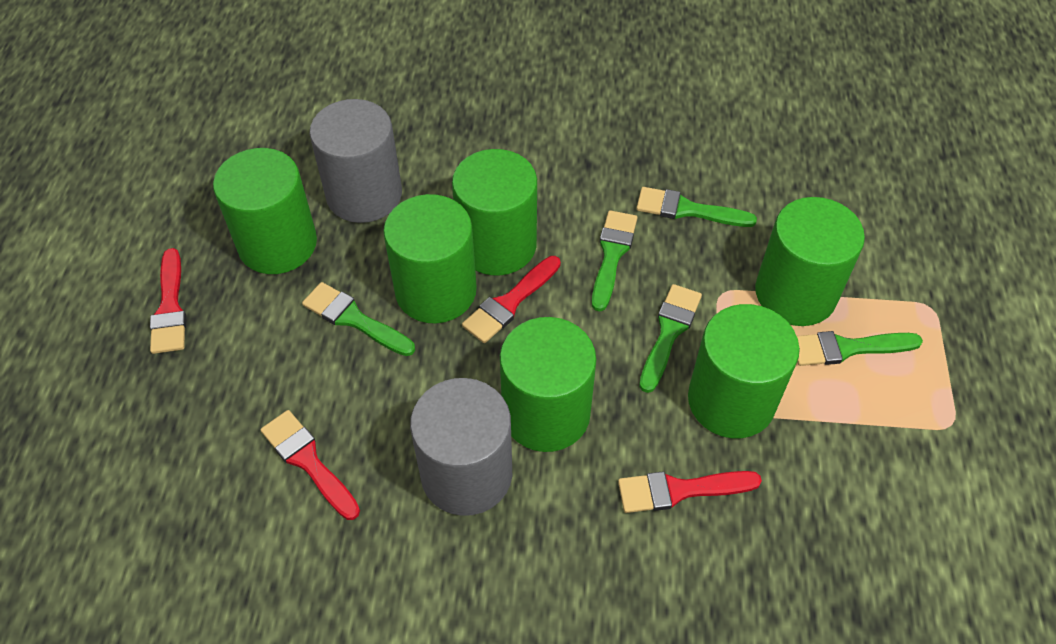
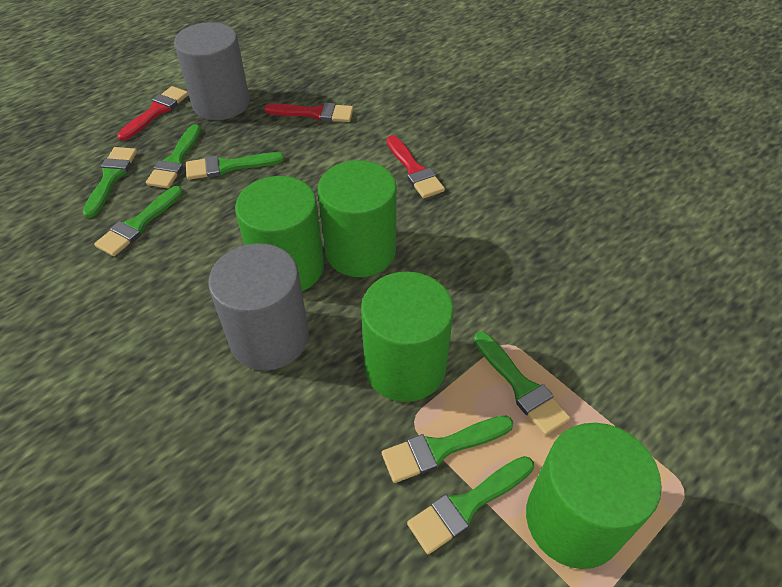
green brush: 5 -> 7
green cylinder: 6 -> 4
red brush: 4 -> 3

